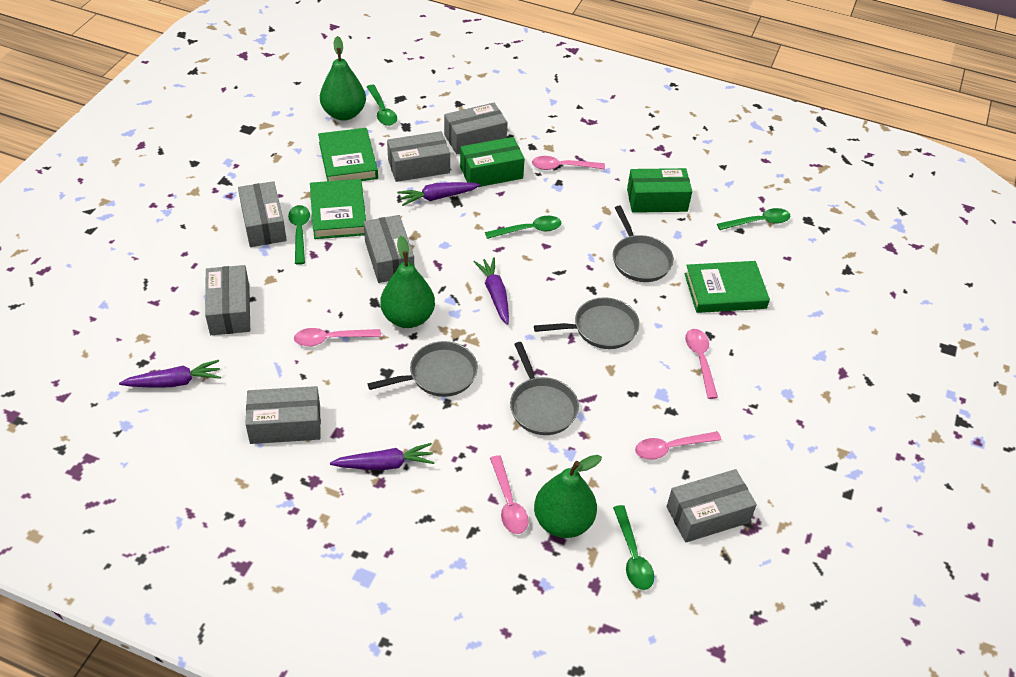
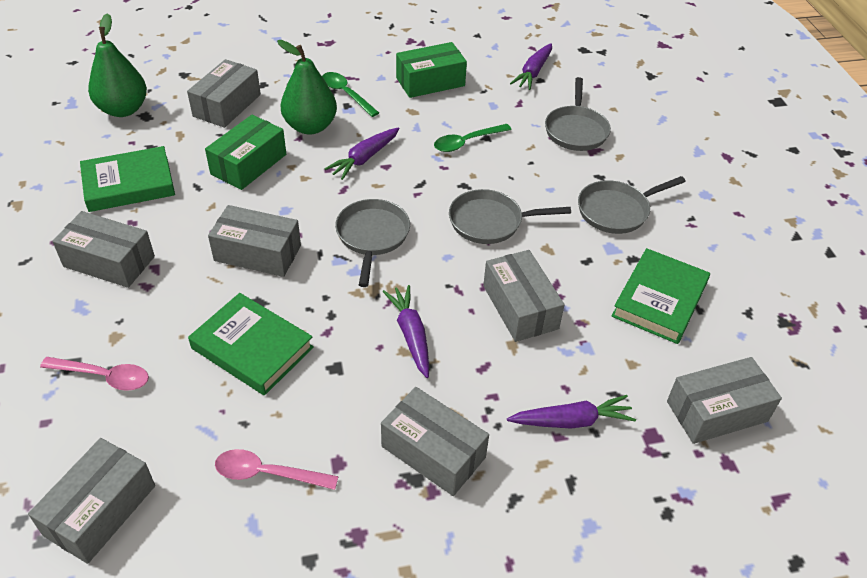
green pear: 3 -> 2
green spoon: 5 -> 2
pink spoon: 5 -> 2

